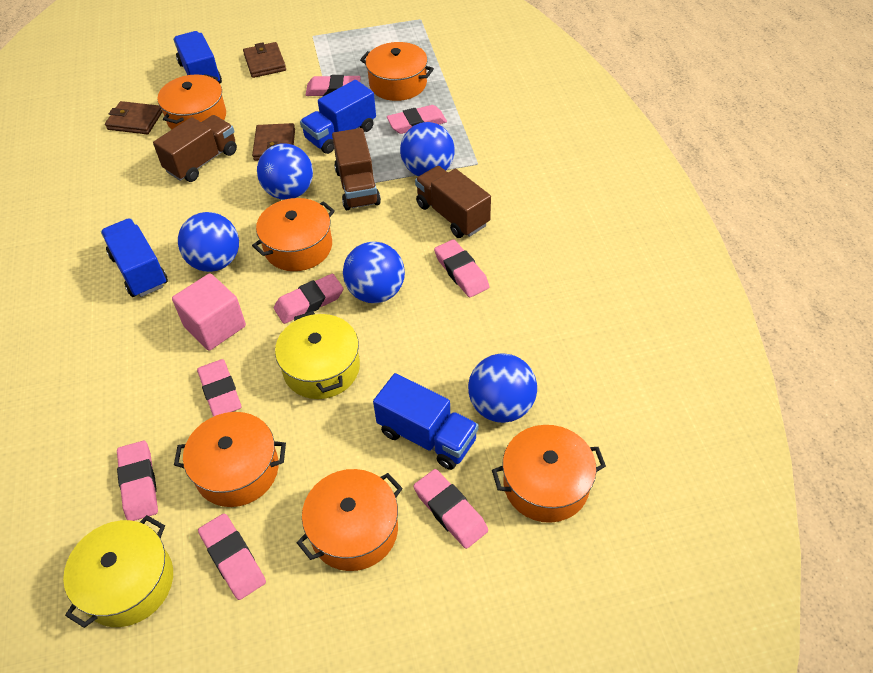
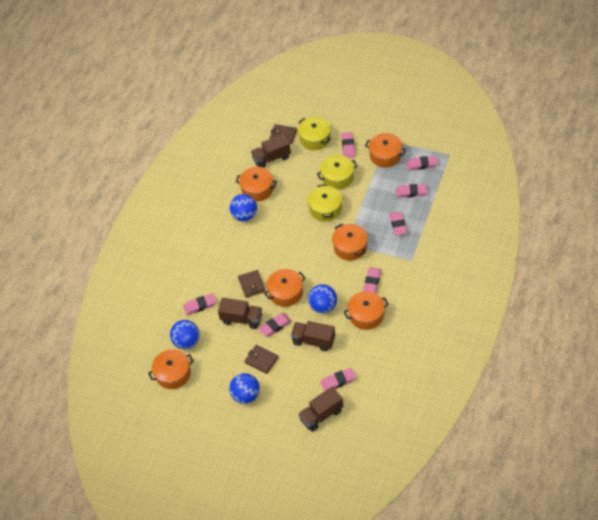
blue ball: 5 -> 4
blue truck: 4 -> 0
brown truck: 3 -> 4
pink cube: 1 -> 0
yellow pot: 2 -> 3

